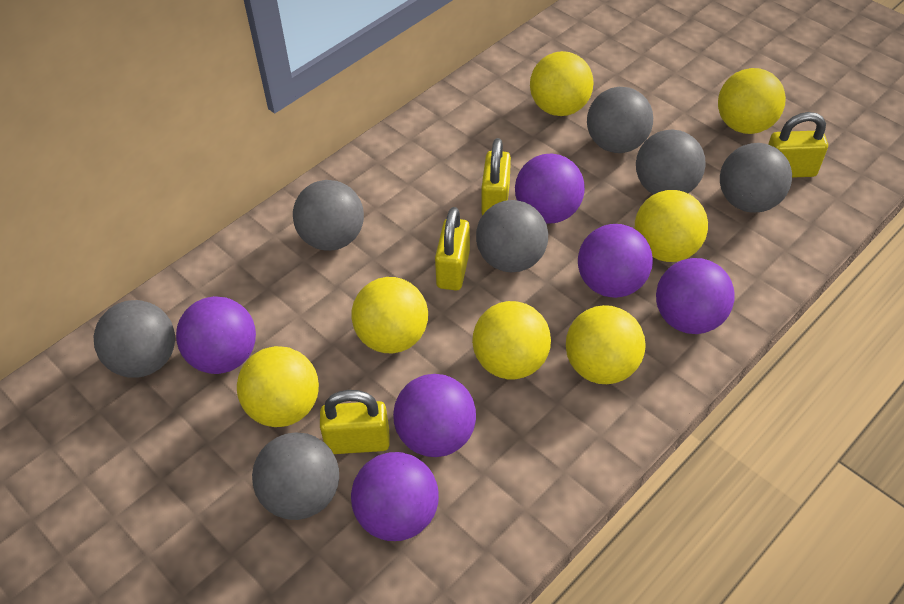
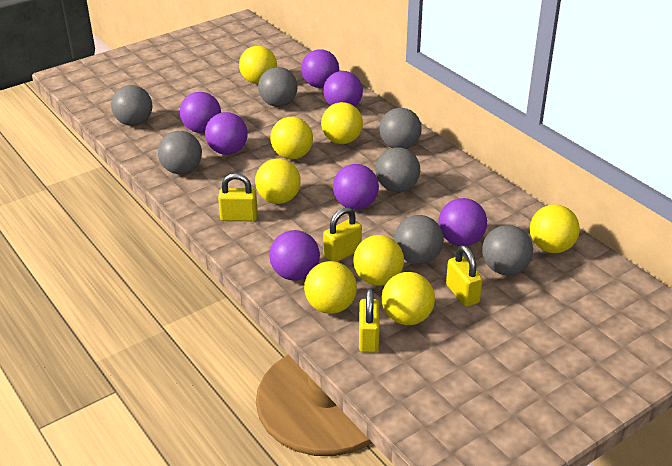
purple ball: 6 -> 7
yellow ball: 7 -> 8

